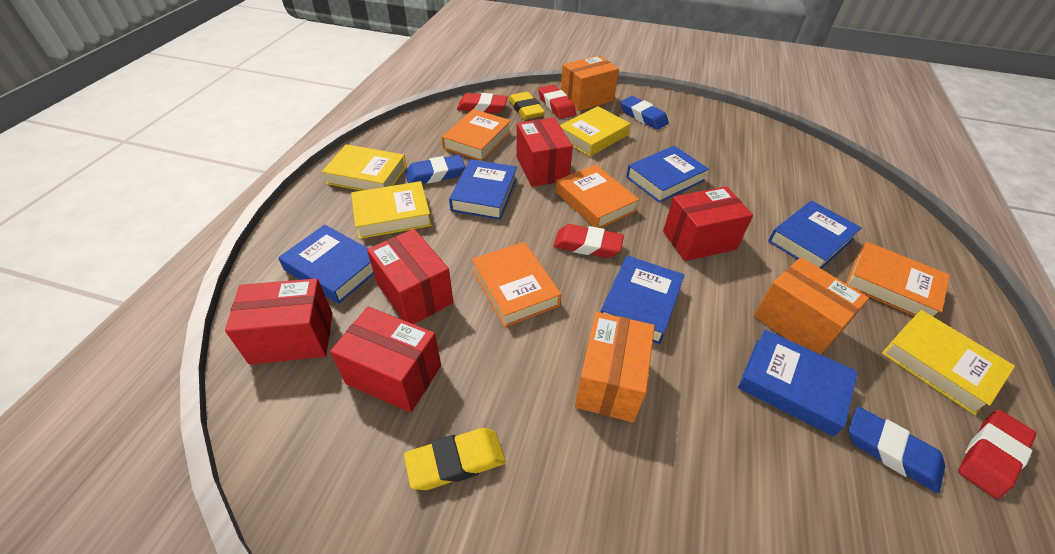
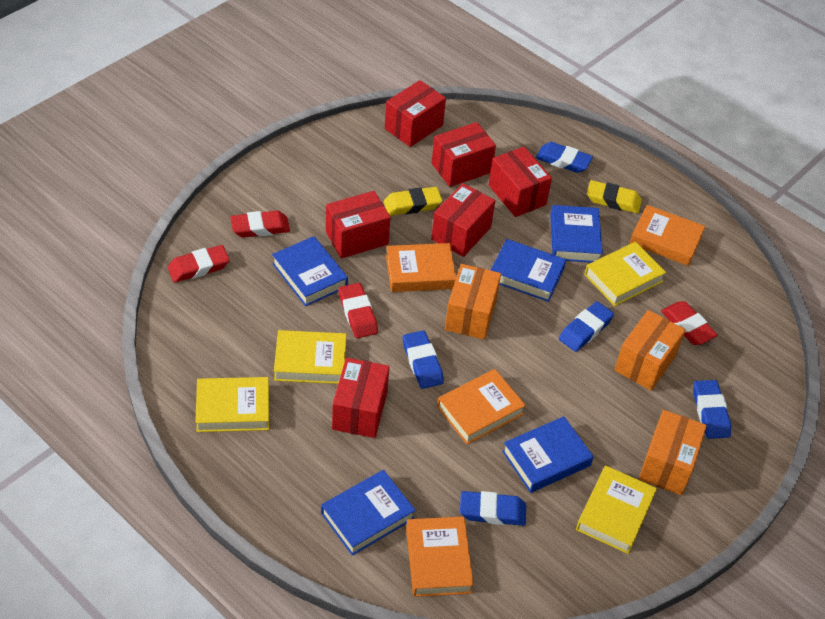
blue book: 6 -> 5
blue eraser: 3 -> 5
red box: 5 -> 6

